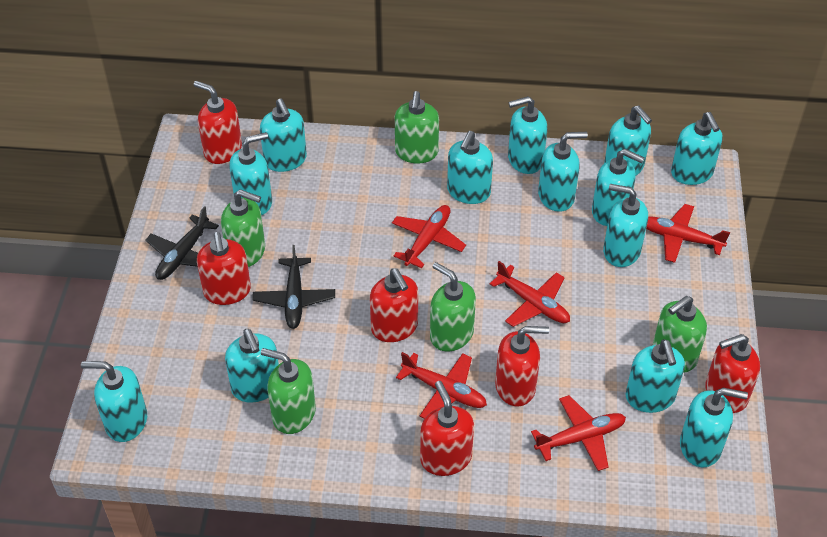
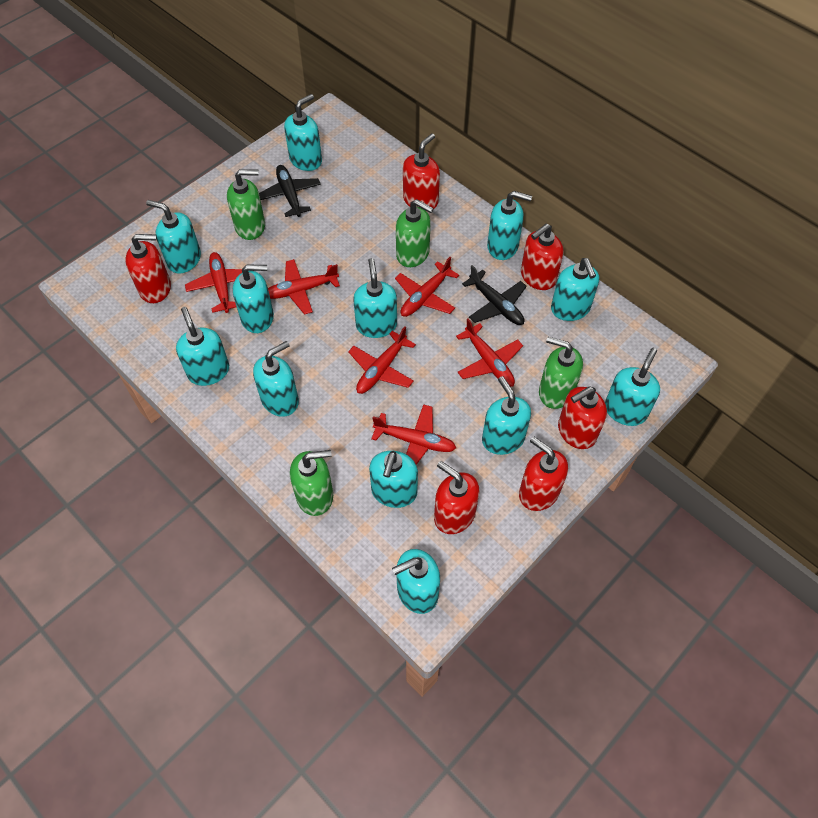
green soap dispenser: 5 -> 4
red plane: 5 -> 6
turquoise soap dispenser: 13 -> 12

